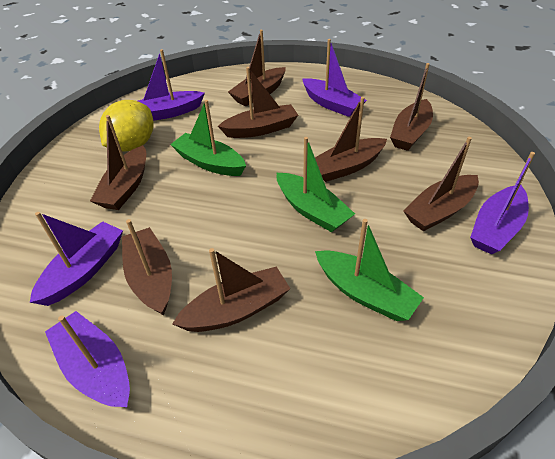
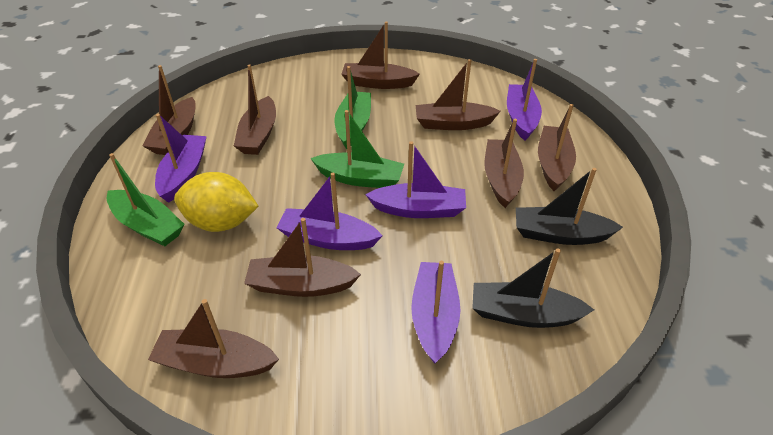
black boat: 0 -> 2

